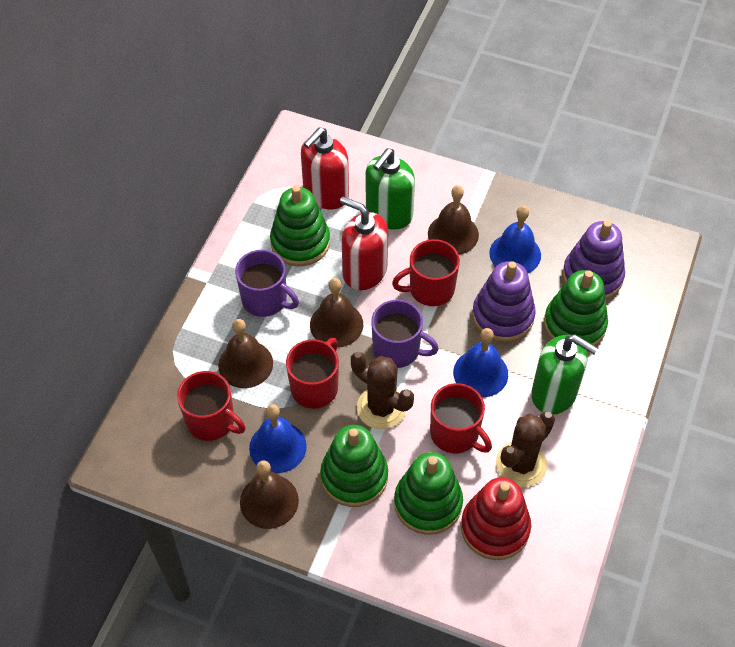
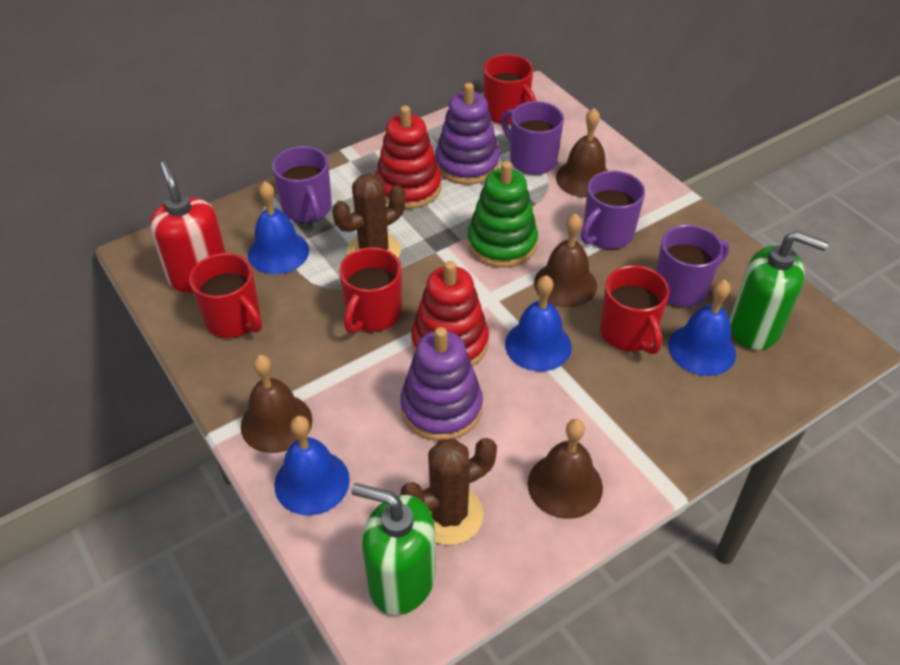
blue bell: 3 -> 4
green stacking toy: 4 -> 1
purple mug: 2 -> 4
red soap dispenser: 2 -> 1
red stacking toy: 1 -> 2

